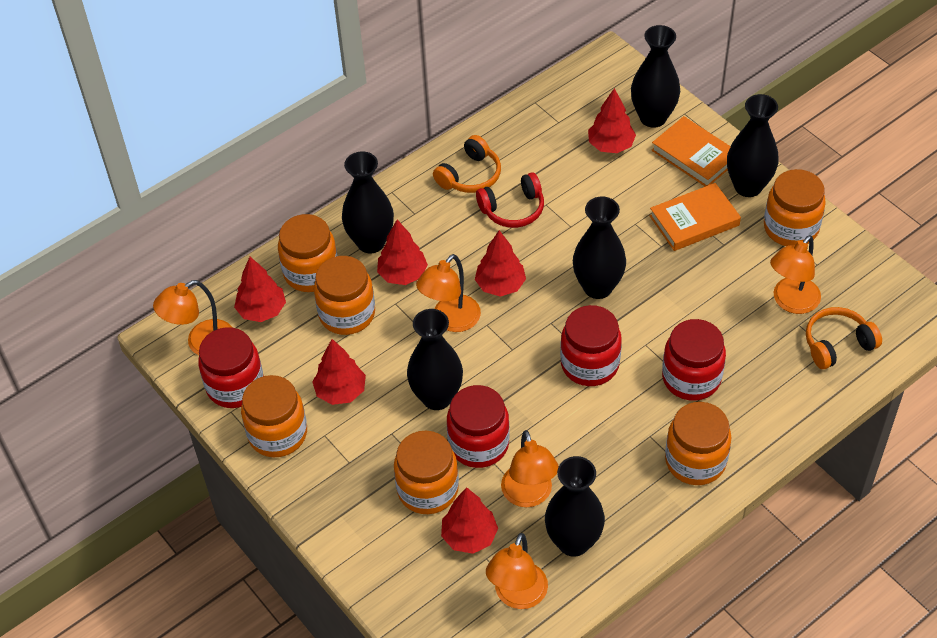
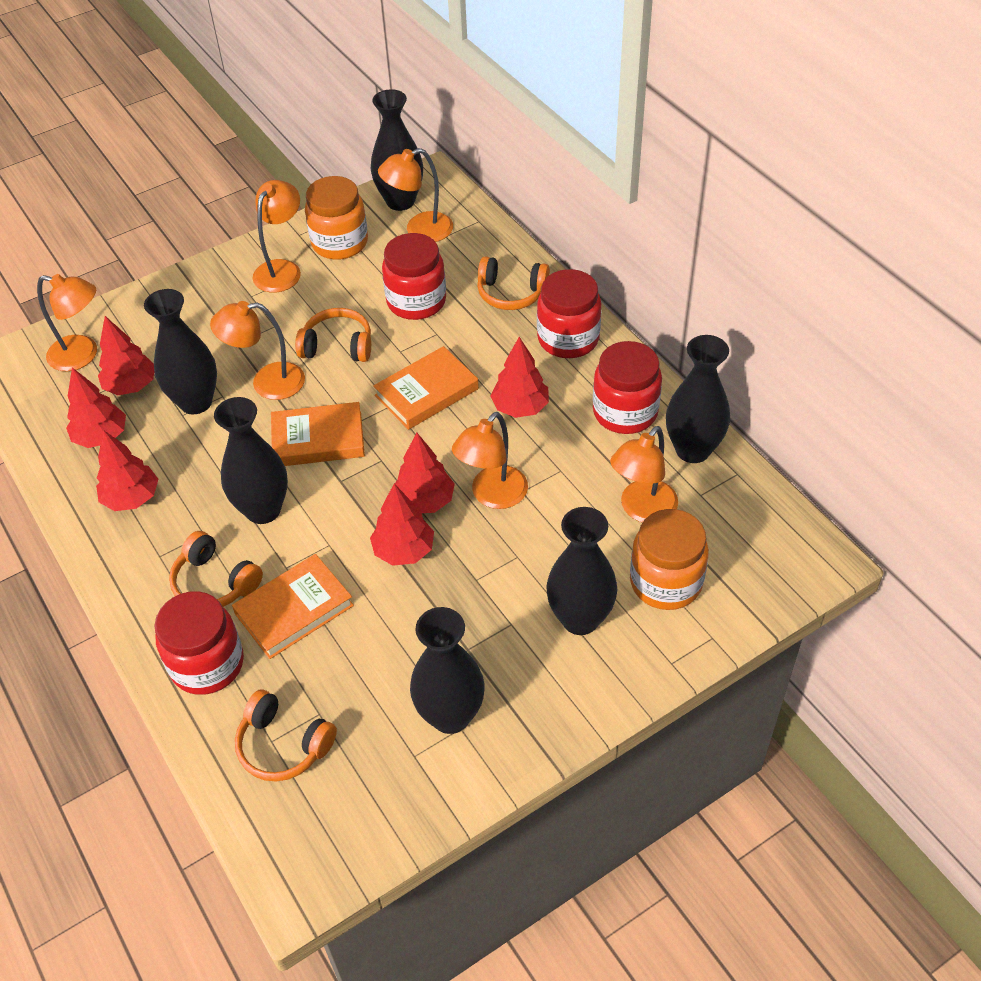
orange book: 2 -> 3
orange headphones: 2 -> 4
orange jar: 6 -> 2
orange lamp: 5 -> 6
red headphones: 1 -> 0

